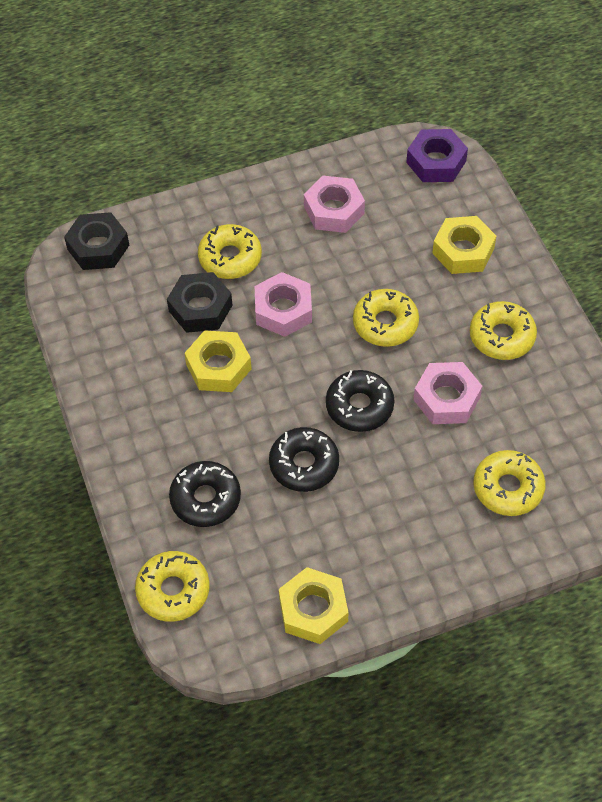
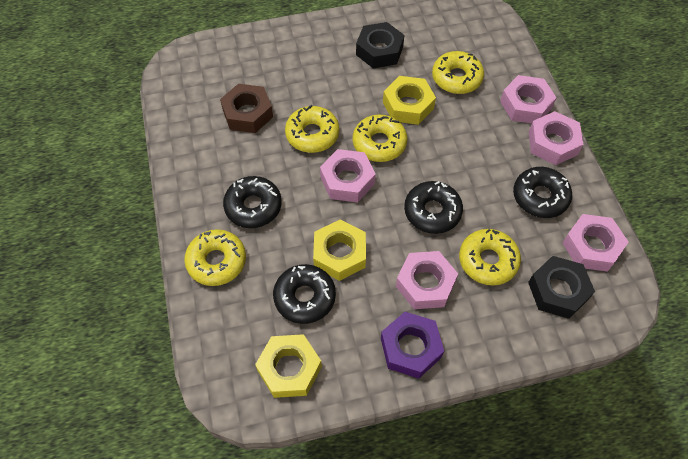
black donut: 3 -> 4
brown nut: 0 -> 1
pink nut: 3 -> 5

